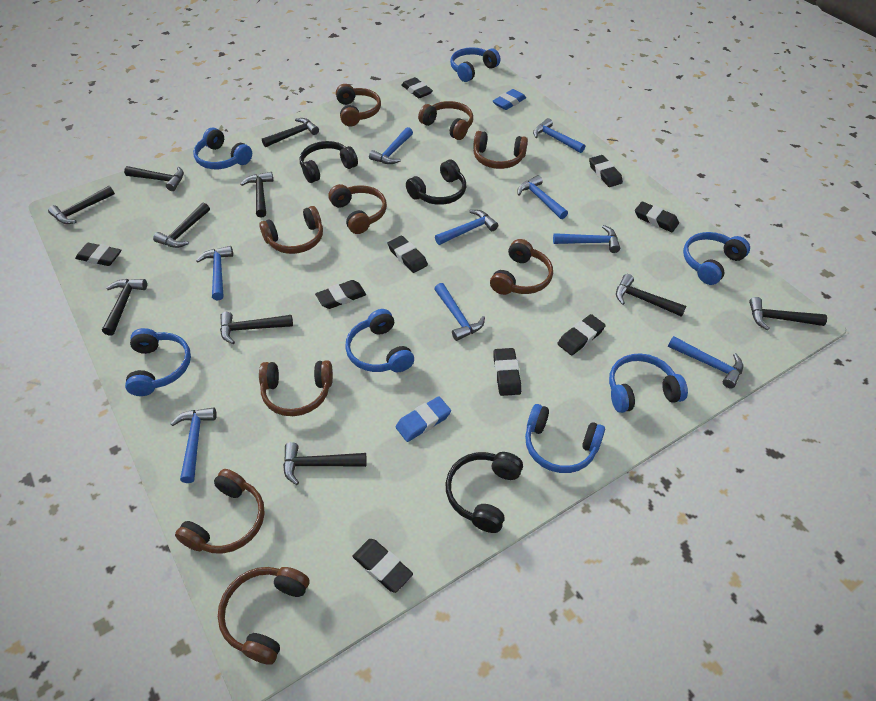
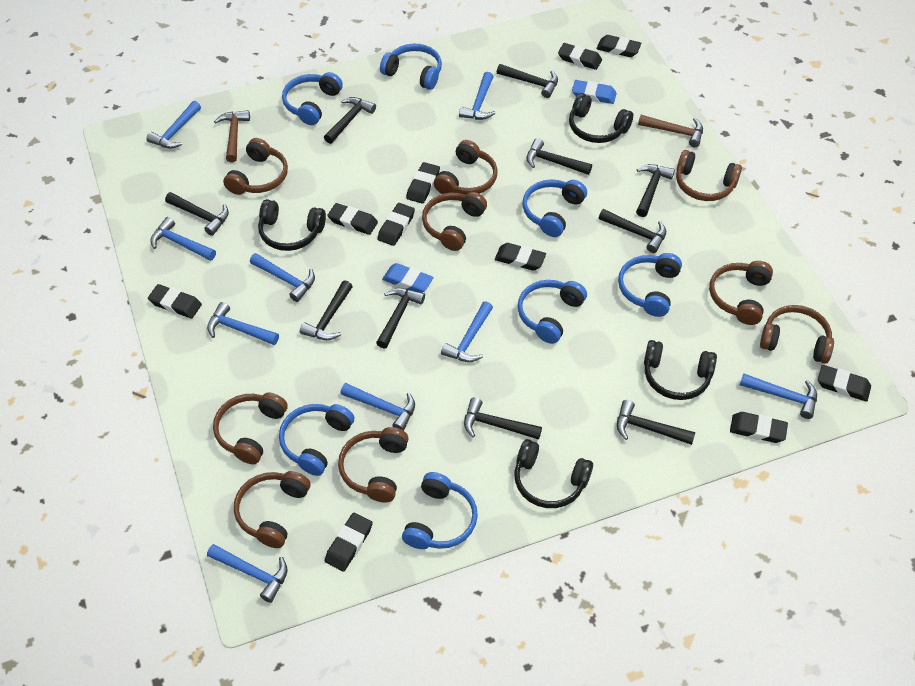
black eraser: 9 -> 10
black headphones: 3 -> 4
brown hammer: 0 -> 2

